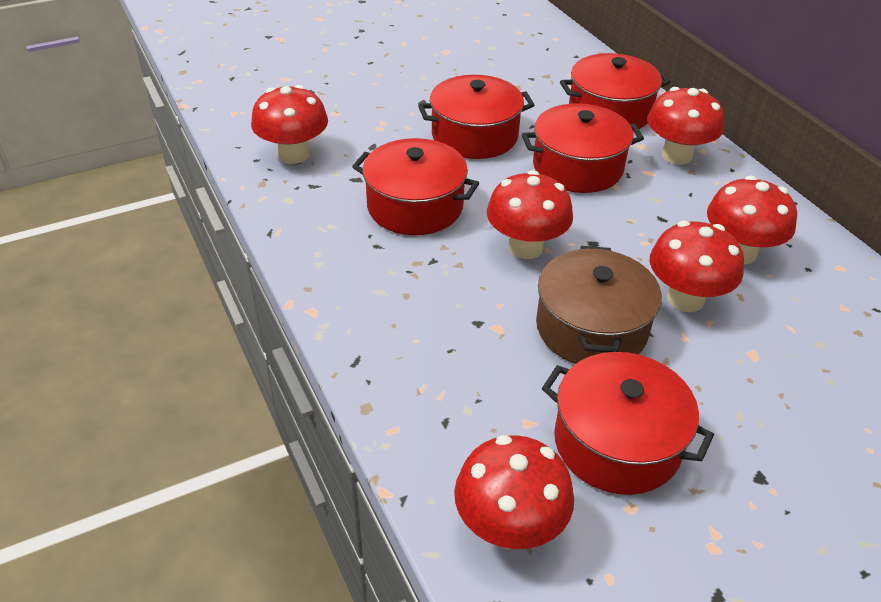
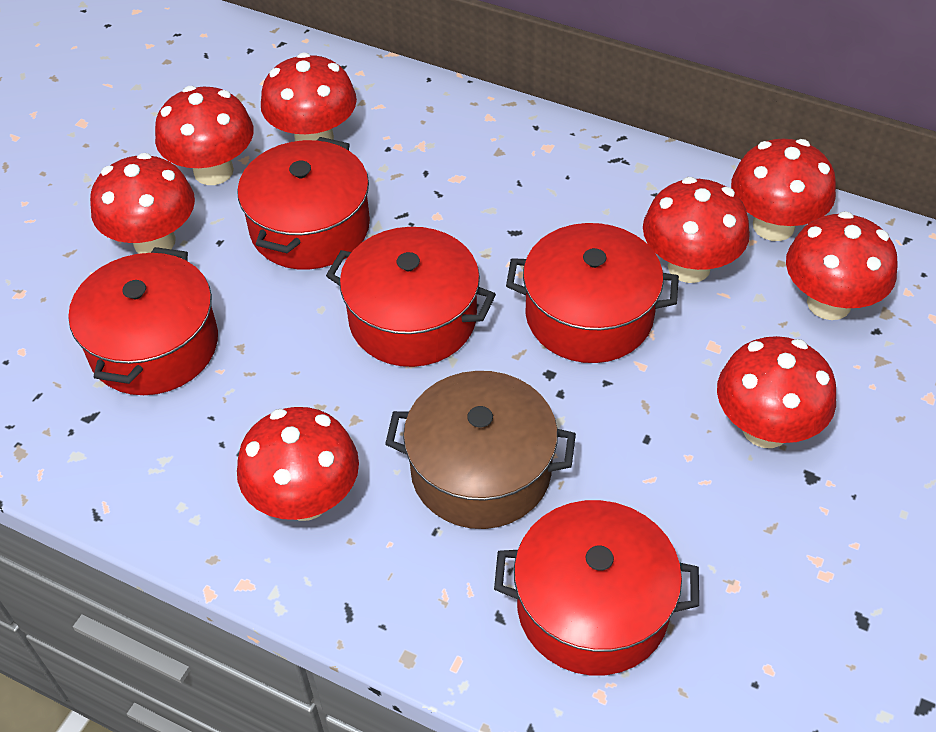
red mushroom: 6 -> 8

